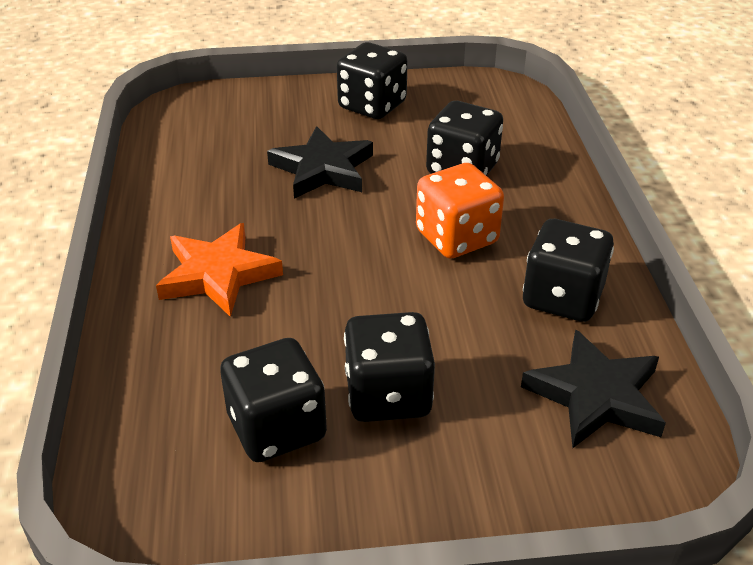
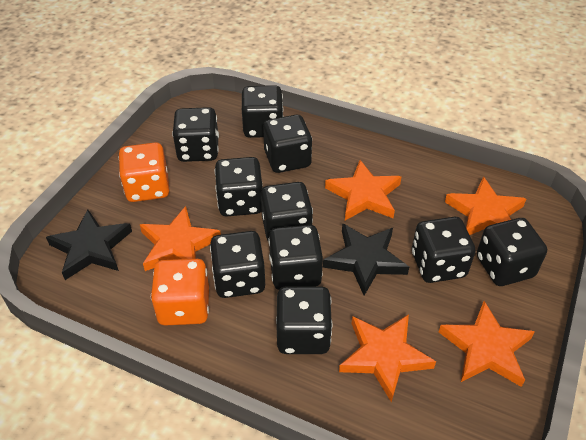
black dice: 5 -> 10
orange dice: 1 -> 2
orange star: 1 -> 5

